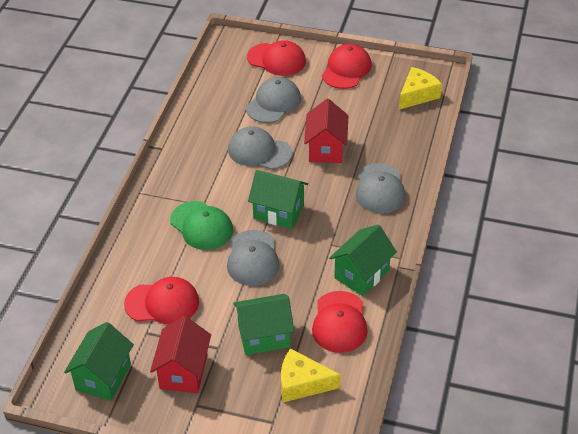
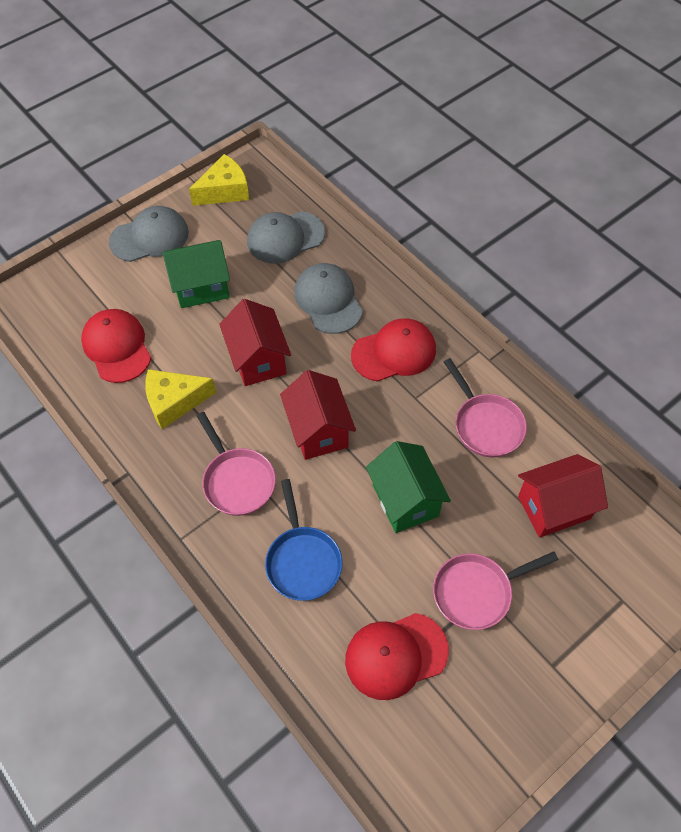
blue pan: 0 -> 1
green cap: 1 -> 0
green house: 4 -> 2
grey cap: 4 -> 3
pink pan: 0 -> 3
red cap: 4 -> 3
red house: 2 -> 3

